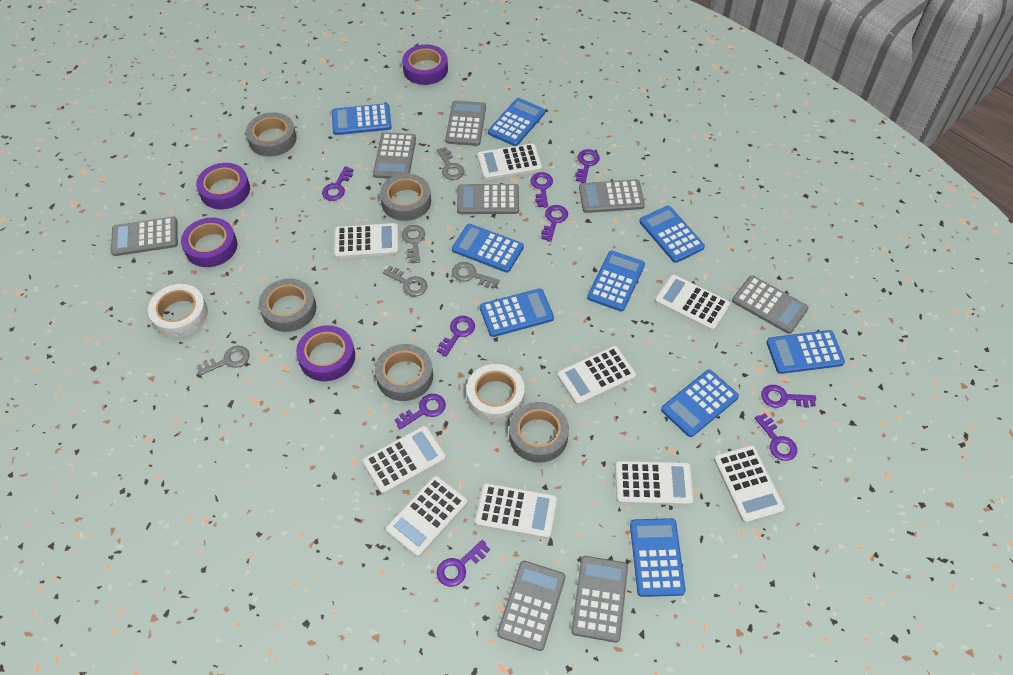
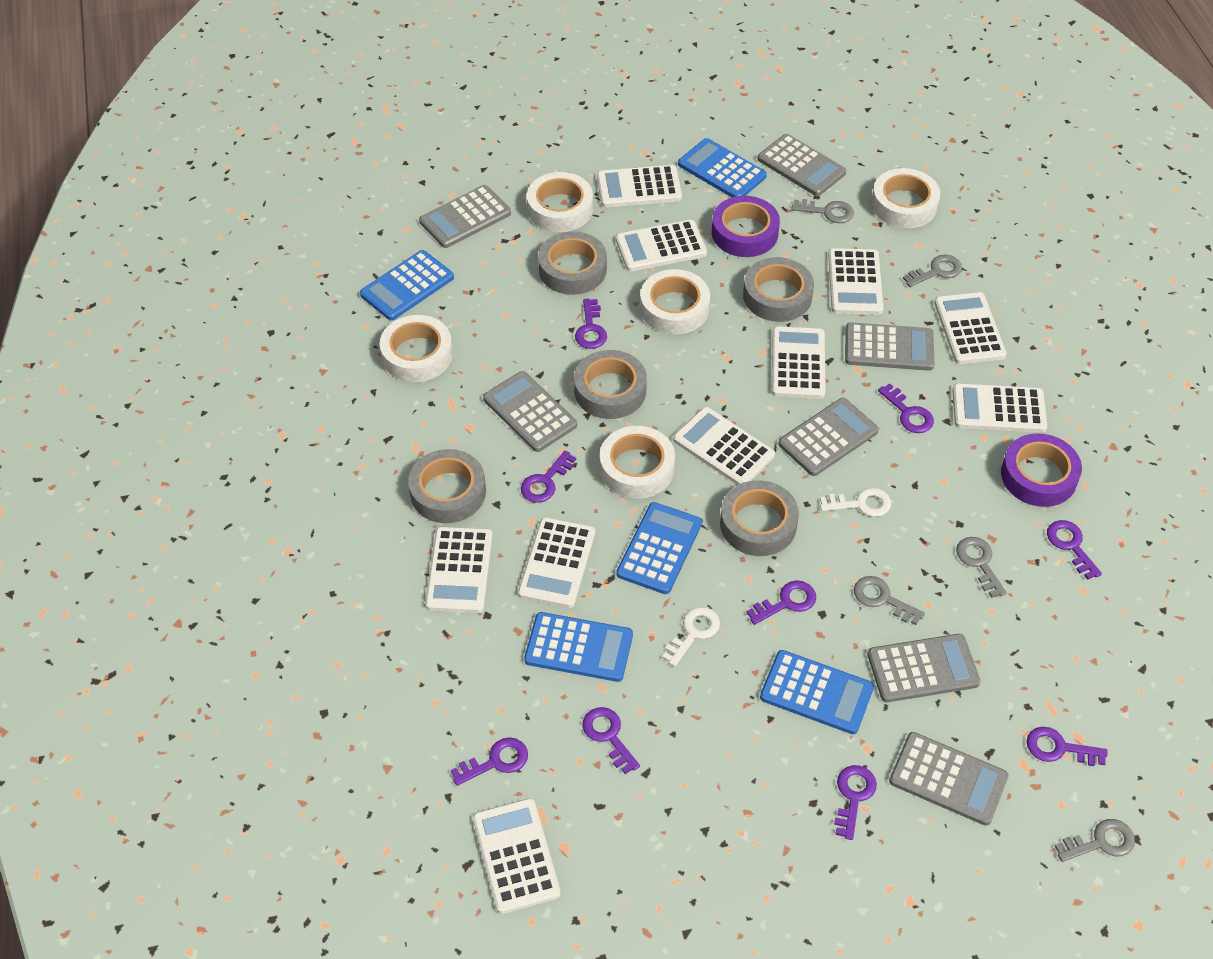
blue calculator: 9 -> 5
grey calculator: 8 -> 7
purple tape: 4 -> 2
white calculator: 9 -> 10
white key: 0 -> 2
white tape: 2 -> 5

